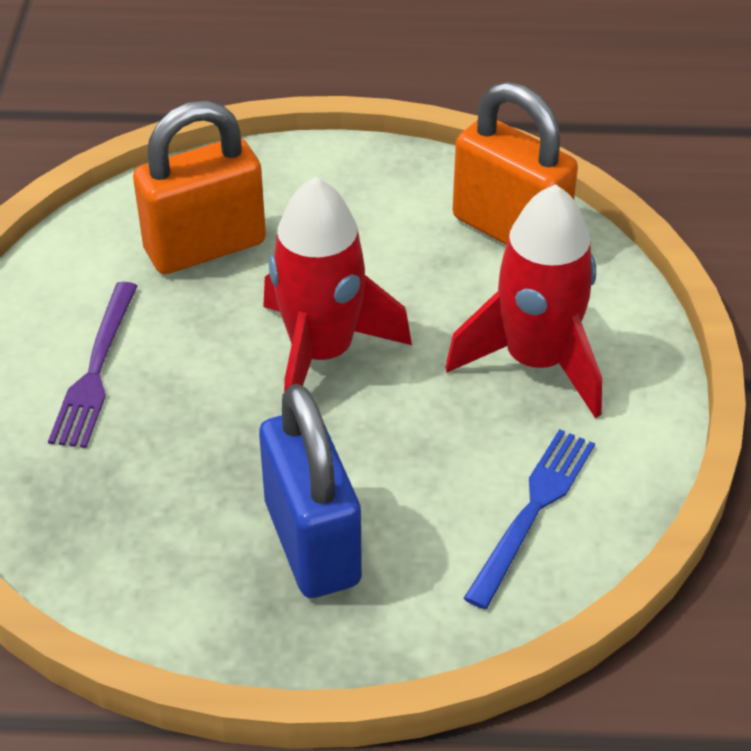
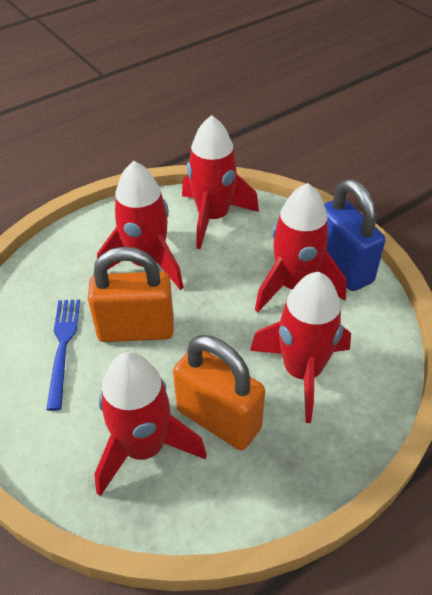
purple fork: 1 -> 0
red rocket: 2 -> 5

